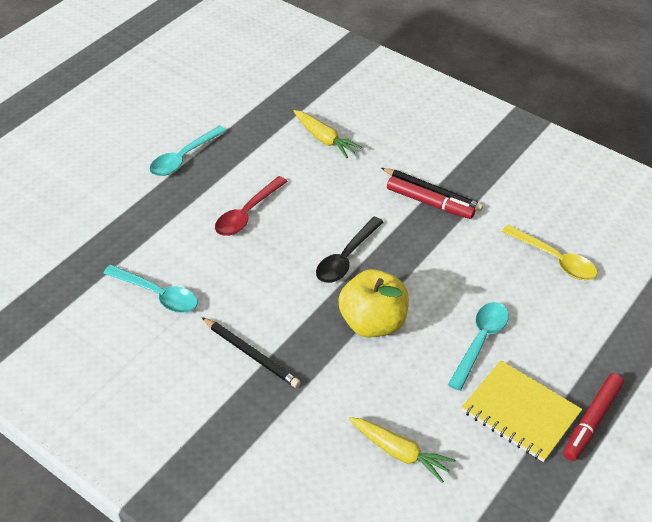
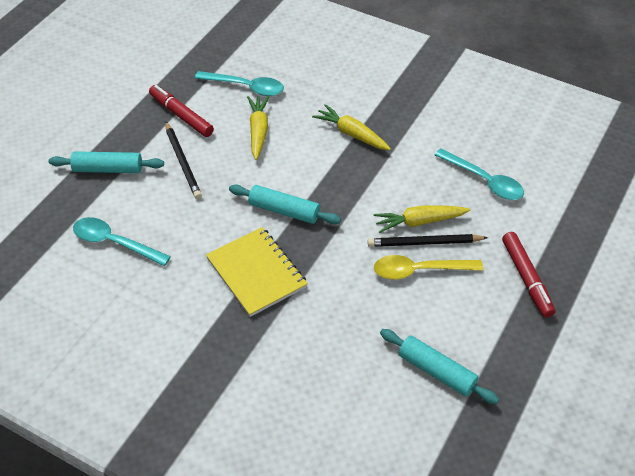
black spoon: 1 -> 0
red spoon: 1 -> 0
turquoise rolling pin: 0 -> 3
yellow apple: 1 -> 0
yellow carrot: 2 -> 3

